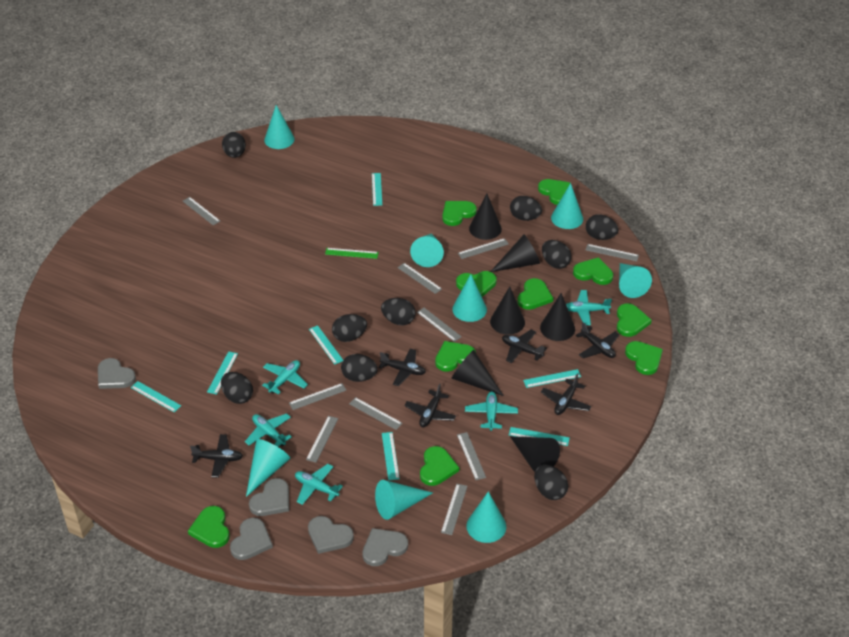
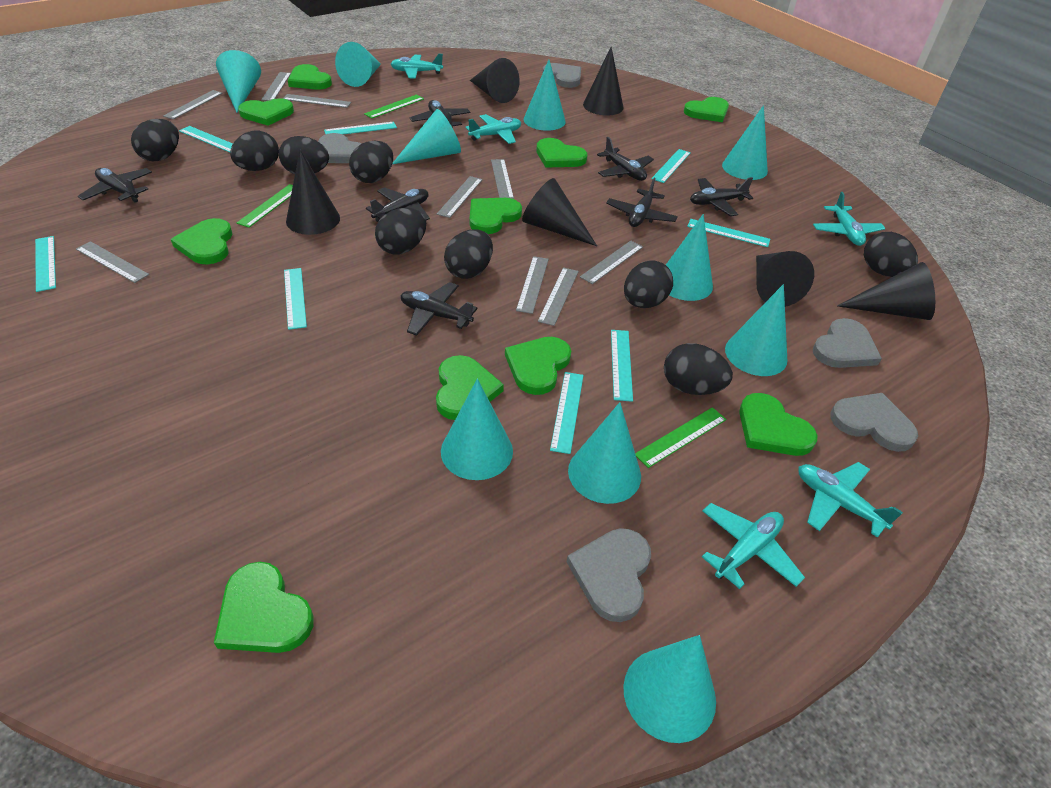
black plane: 6 -> 7
green ruler: 1 -> 3
grey ruler: 10 -> 9
turquoise cone: 8 -> 10
turquoise ruler: 7 -> 8

